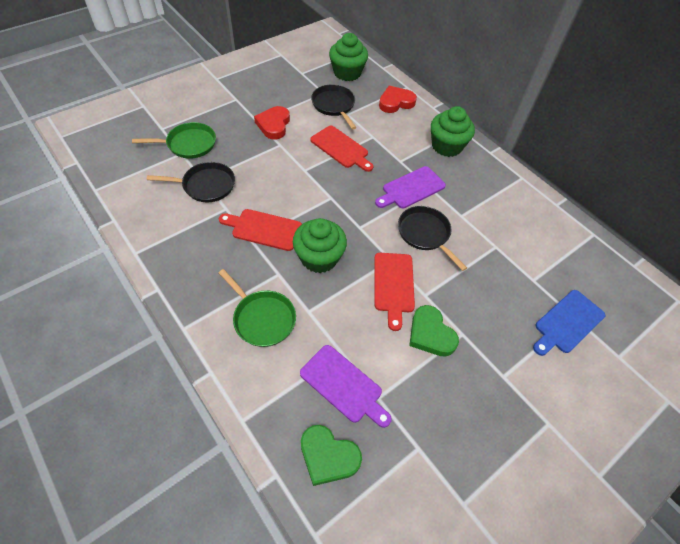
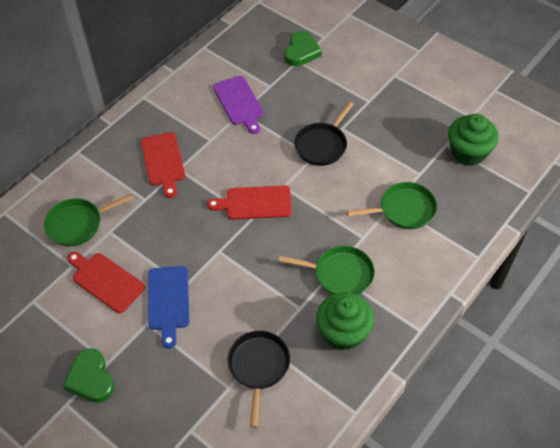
black pan: 3 -> 2
green cupcake: 3 -> 2
green pan: 2 -> 3
purple cutting board: 2 -> 1
red heart: 2 -> 0

